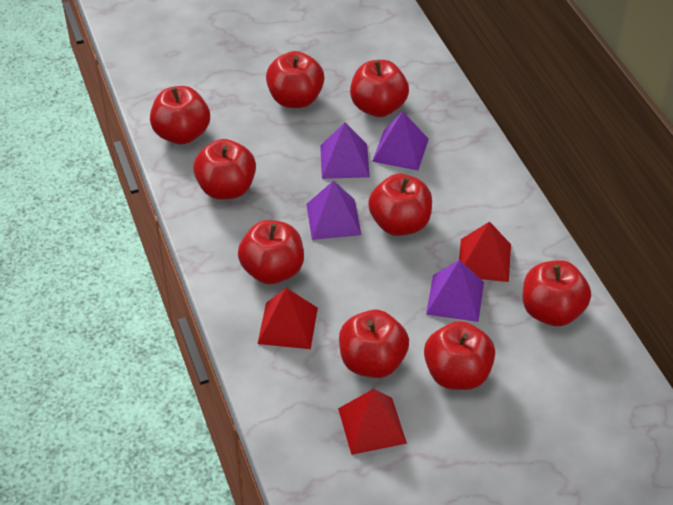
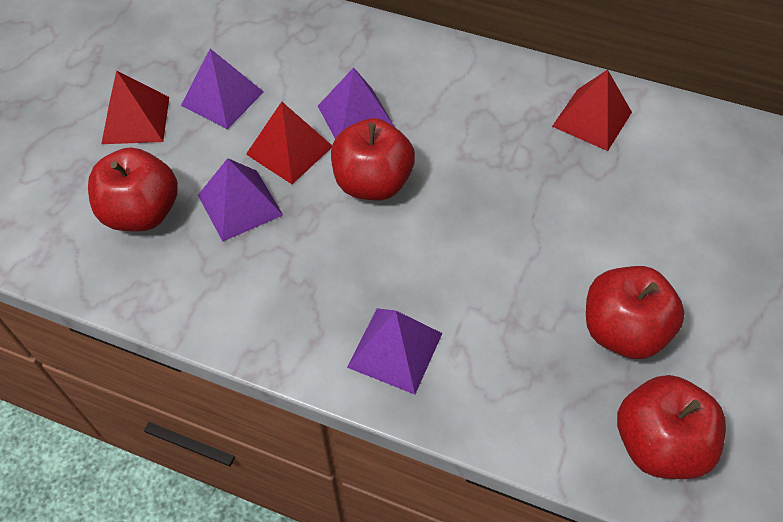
red apple: 9 -> 4

